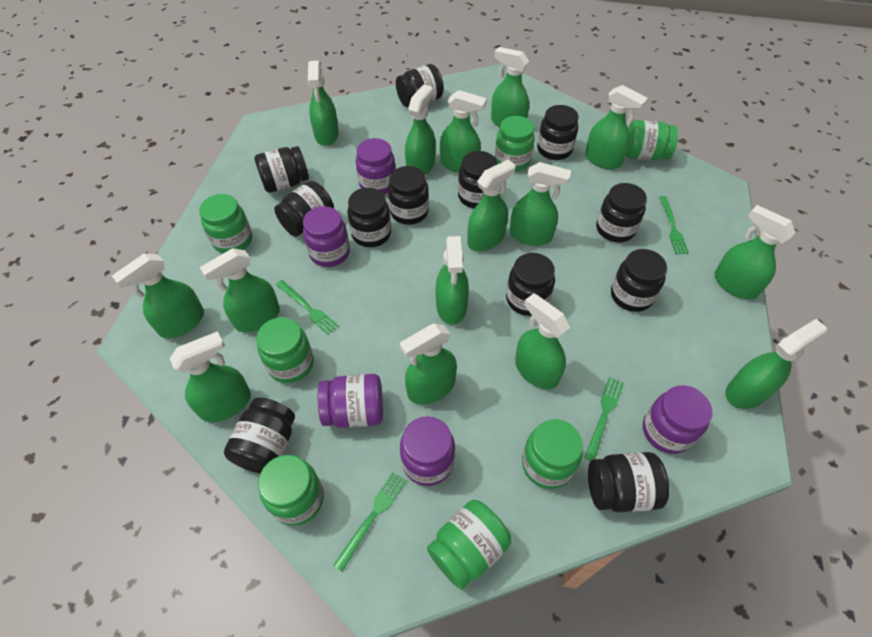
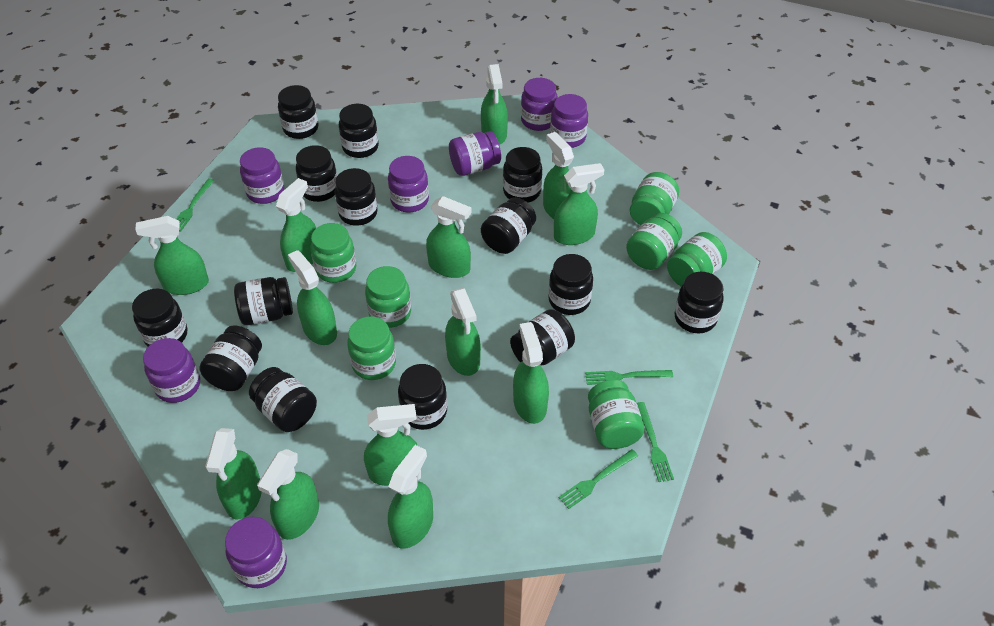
black jar: 12 -> 14
green spray bottle: 15 -> 13
purple jar: 5 -> 7

